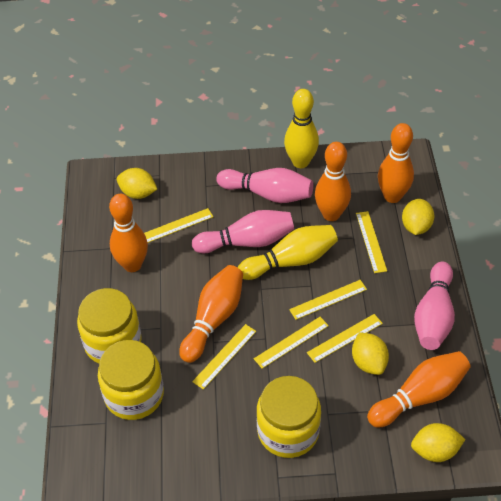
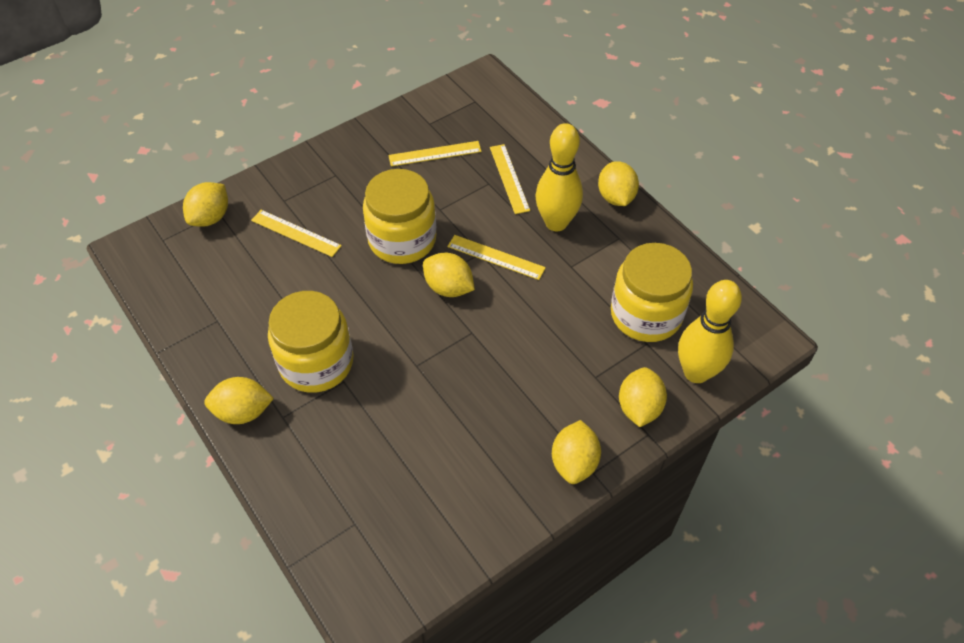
orange bowling pin: 5 -> 0
pink bowling pin: 3 -> 0
yellow lemon: 4 -> 6
yellow ruler: 6 -> 4

